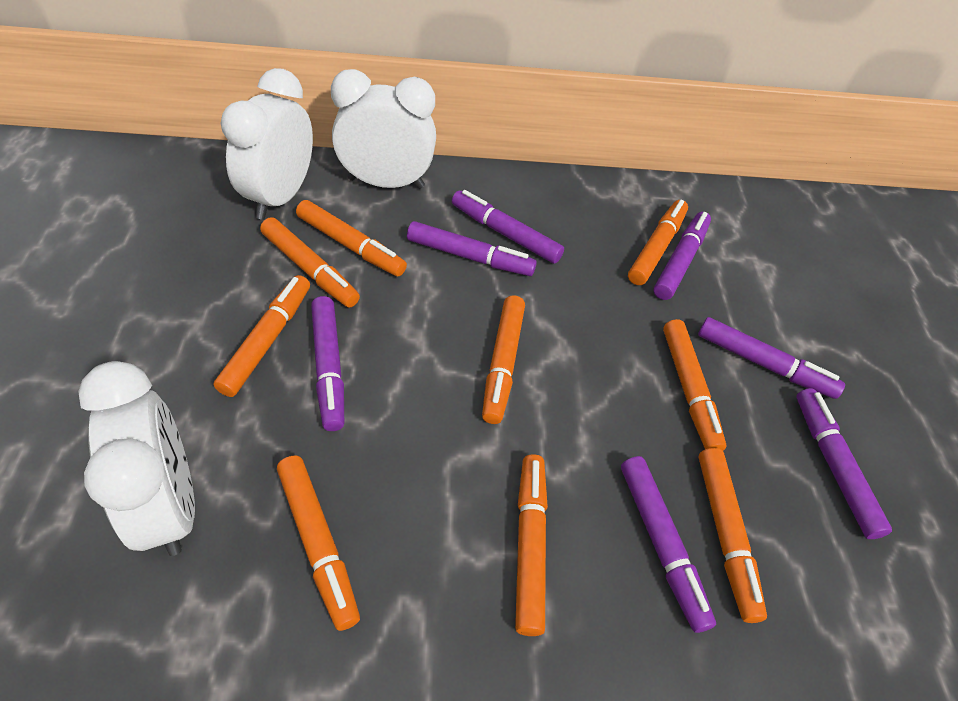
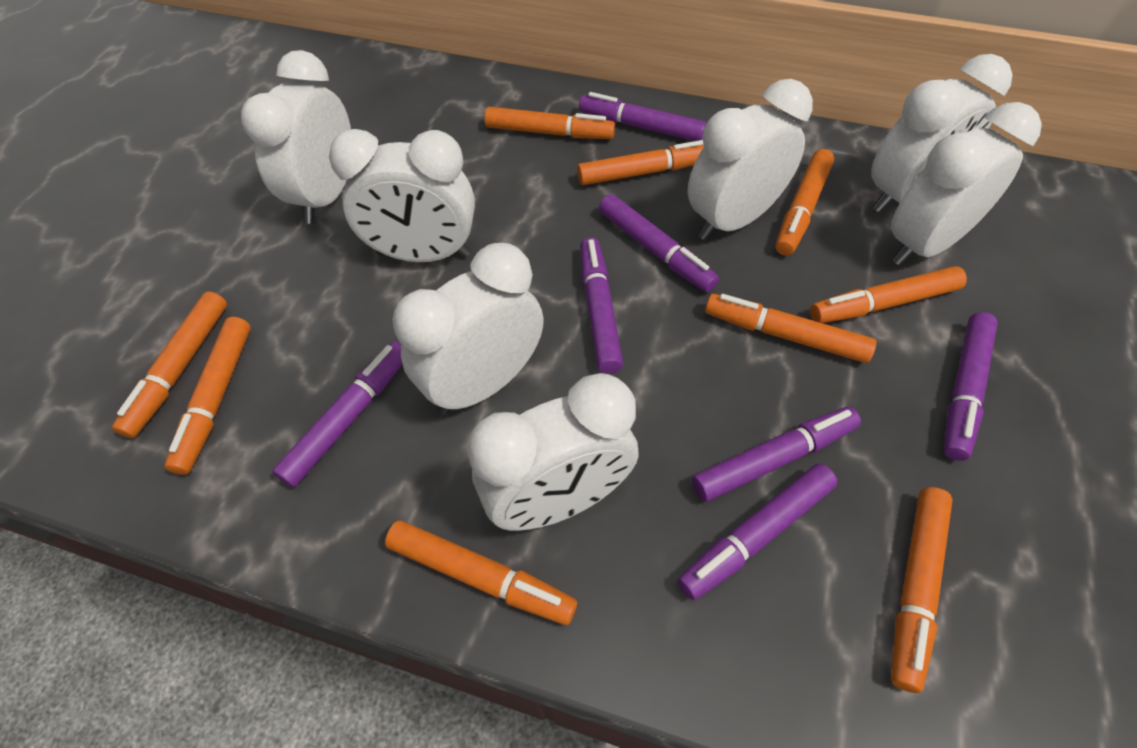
white clock: 3 -> 7

